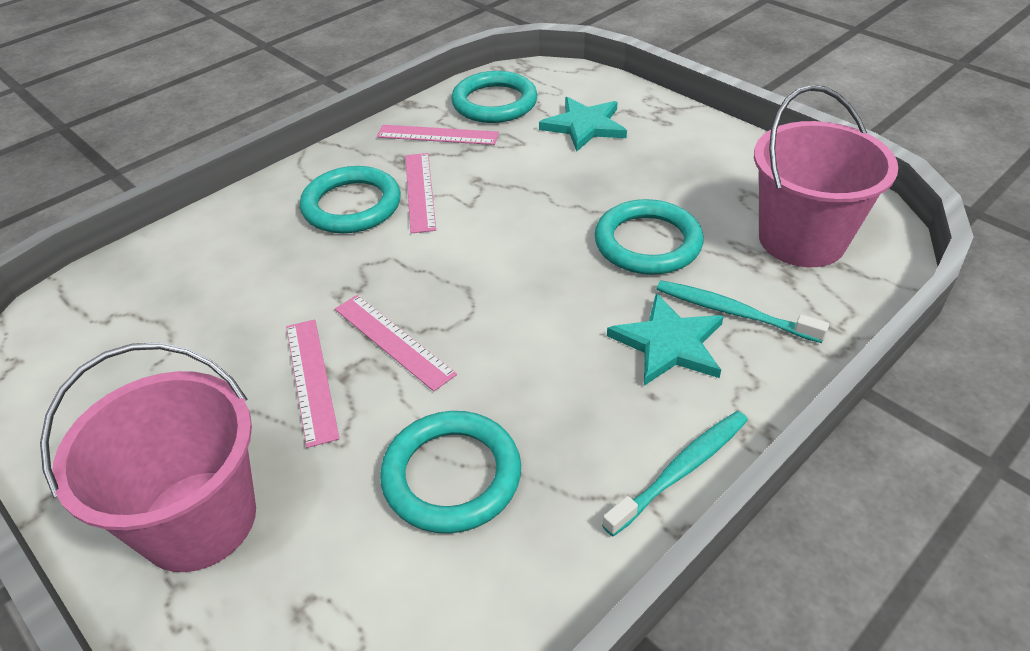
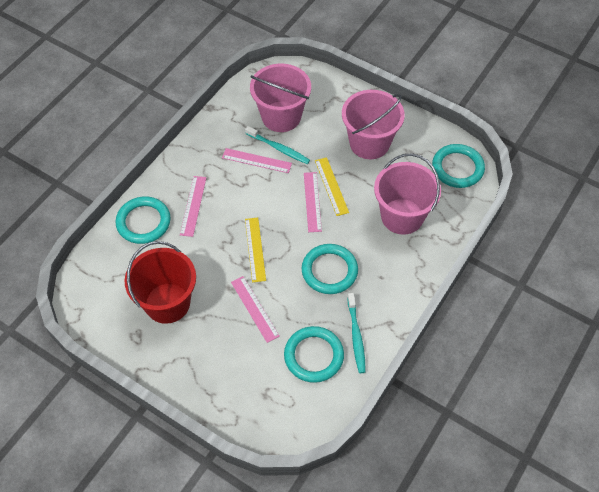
pink bucket: 2 -> 3
red bucket: 0 -> 1
turquoise star: 2 -> 0
yellow ruler: 0 -> 2

